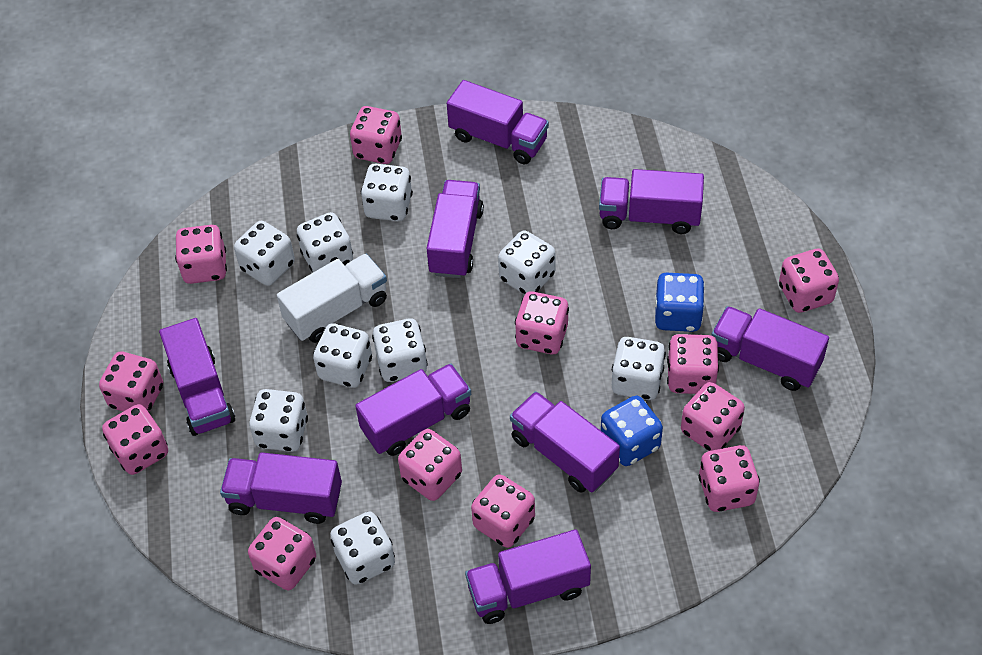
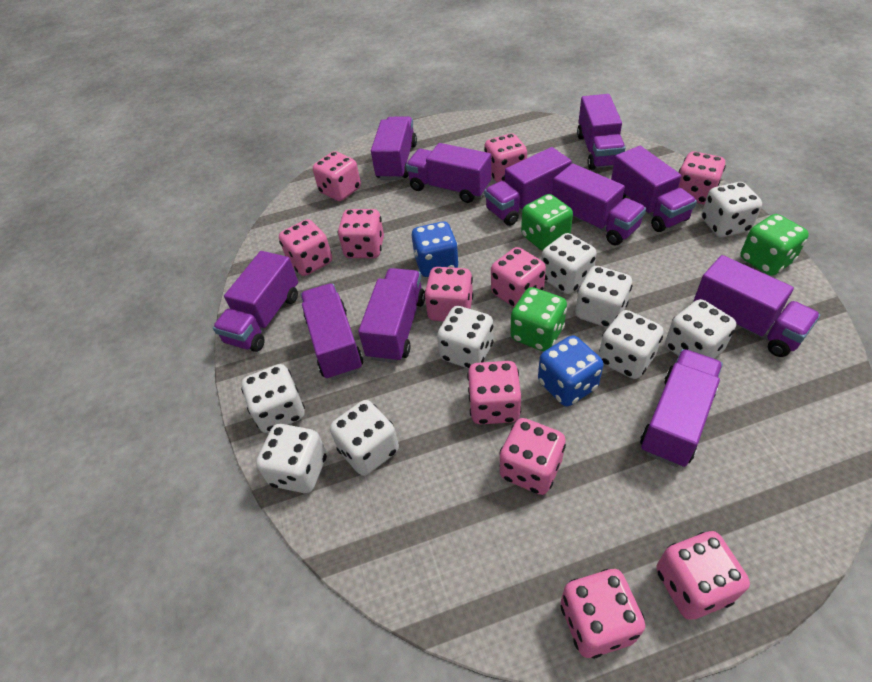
green dice: 0 -> 3
pink dice: 12 -> 11
purple truck: 9 -> 11
white truck: 1 -> 0

